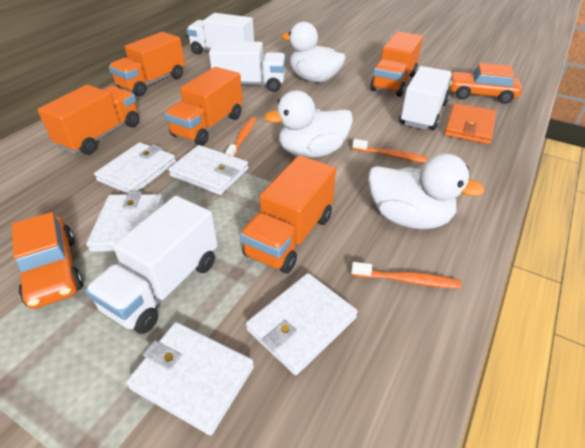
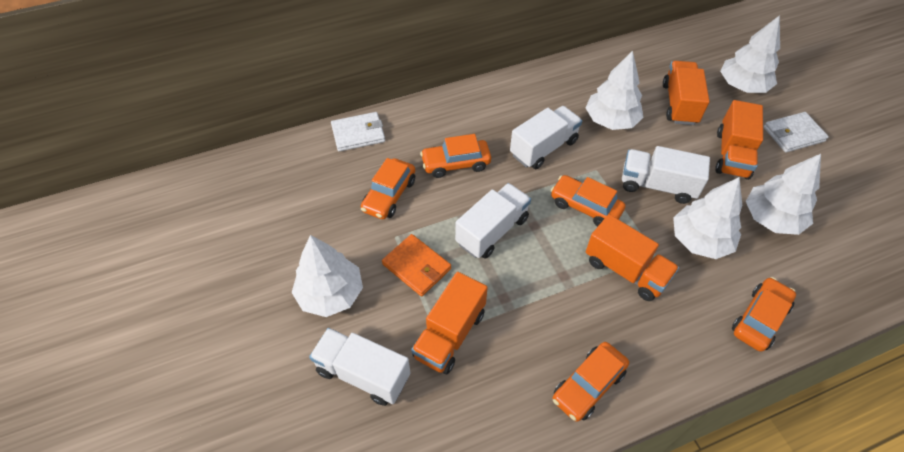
orange car: 2 -> 5
orange toothbrush: 3 -> 0
orange truck: 5 -> 4
white duck: 3 -> 0
white tree: 0 -> 5
white wallet: 5 -> 2

